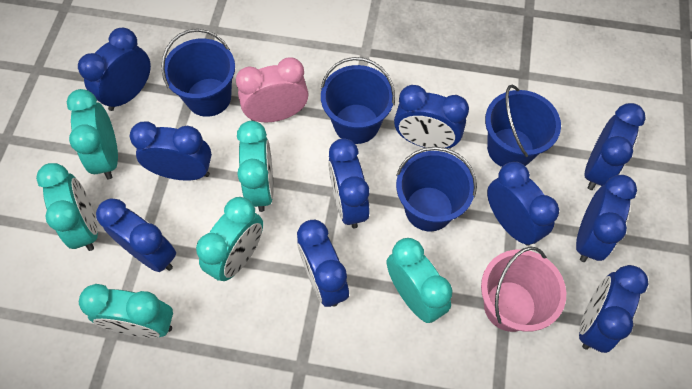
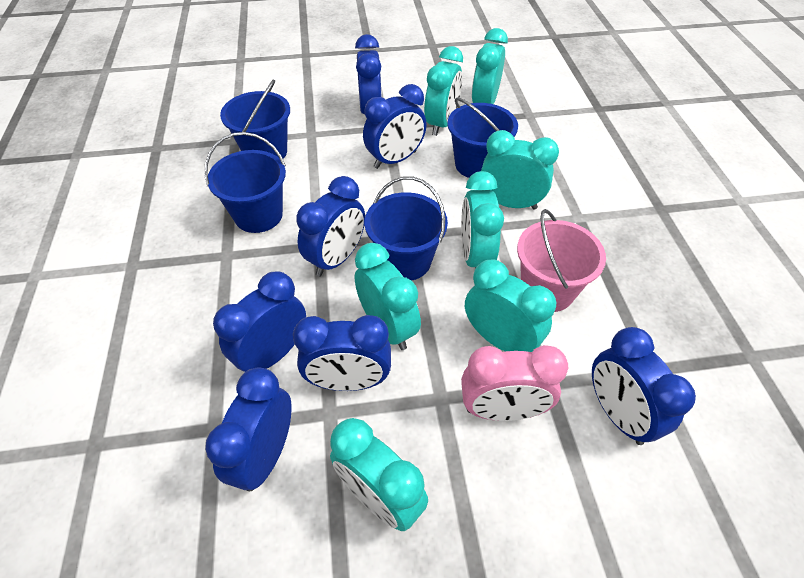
blue clock: 10 -> 7
turquoise clock: 6 -> 7

